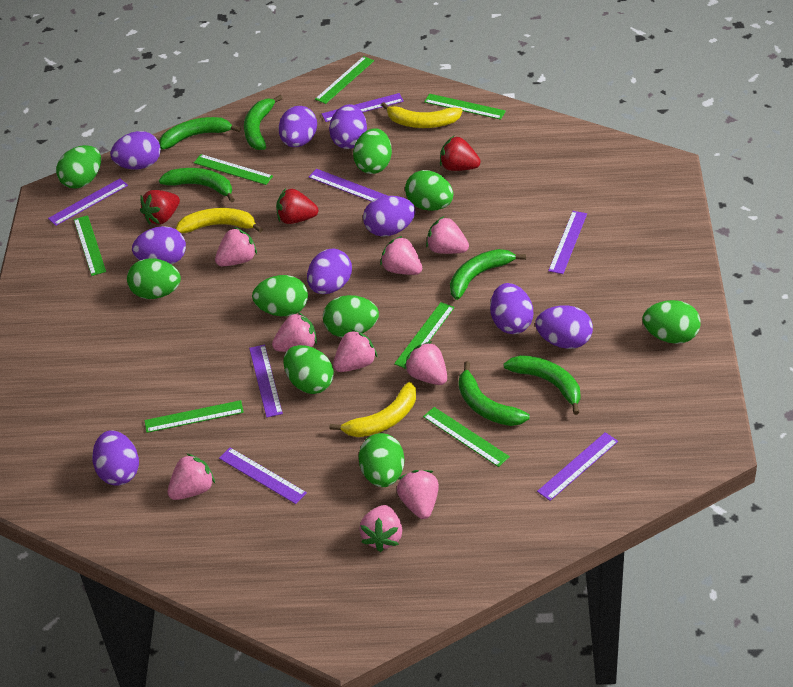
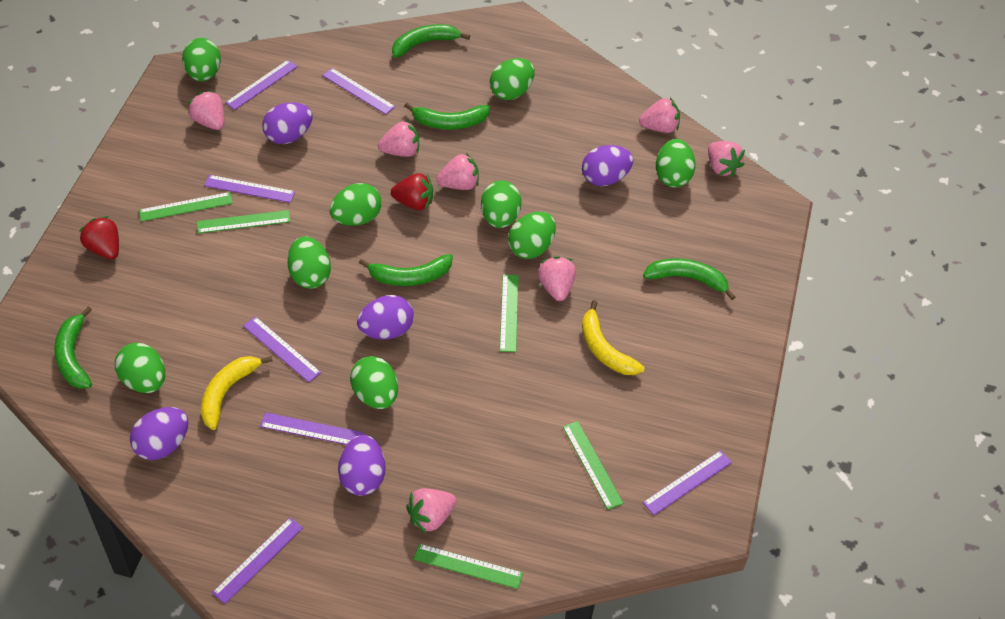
green banana: 6 -> 5
green ruler: 7 -> 5
pink strawberry: 9 -> 7
purple egg: 9 -> 5
red strawberry: 3 -> 2
yellow banana: 3 -> 2

